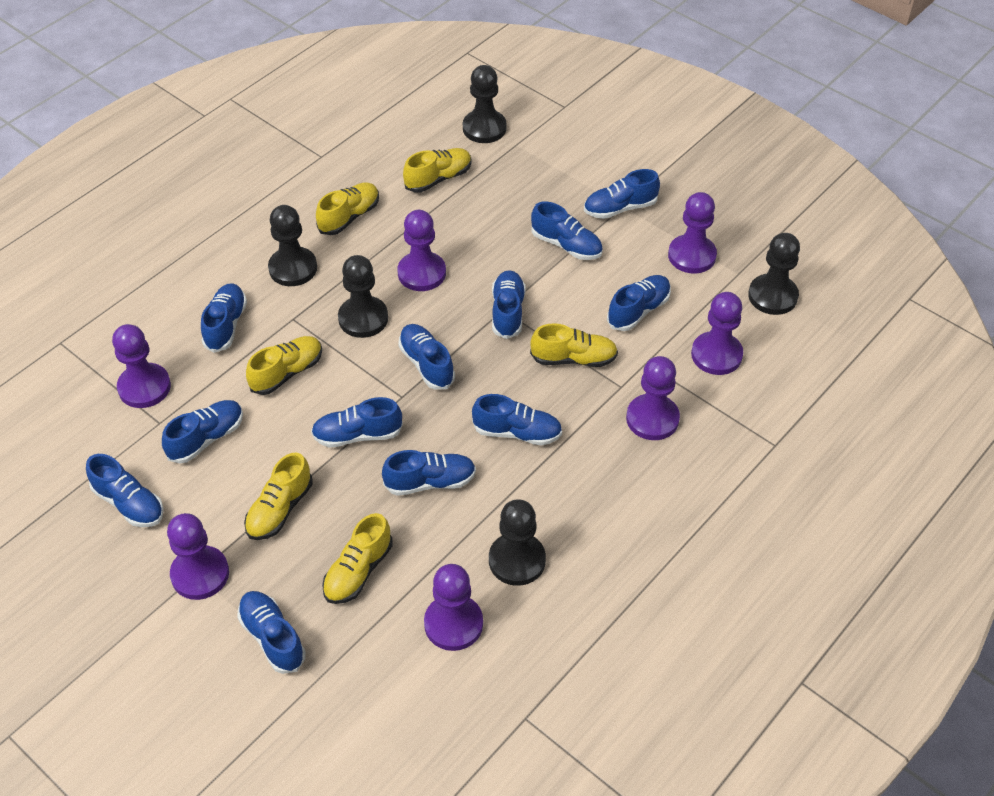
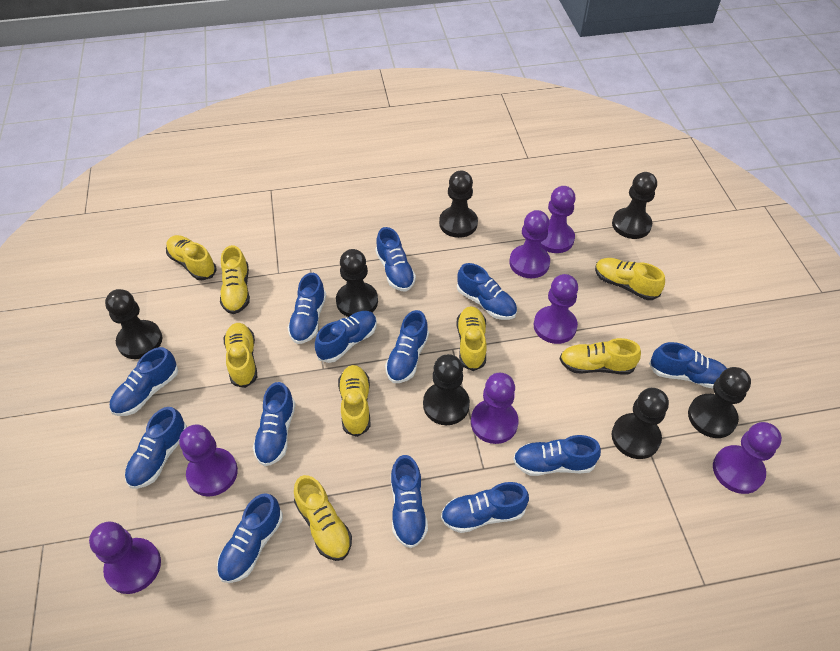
black pawn: 5 -> 7
blue shoe: 12 -> 13
yellow shoe: 6 -> 8

